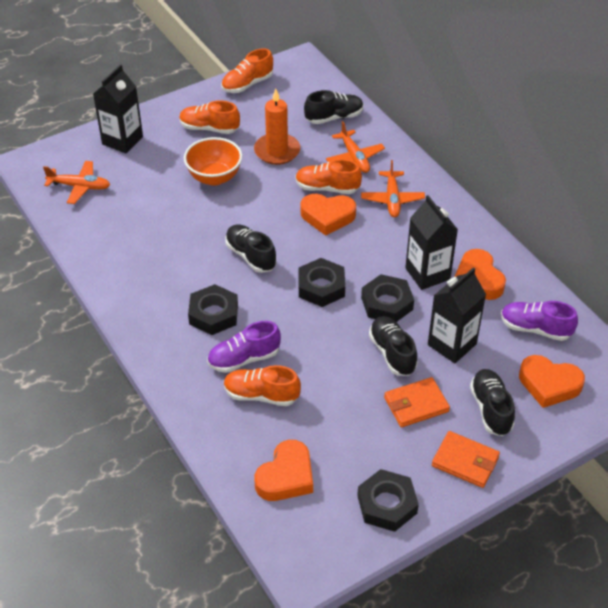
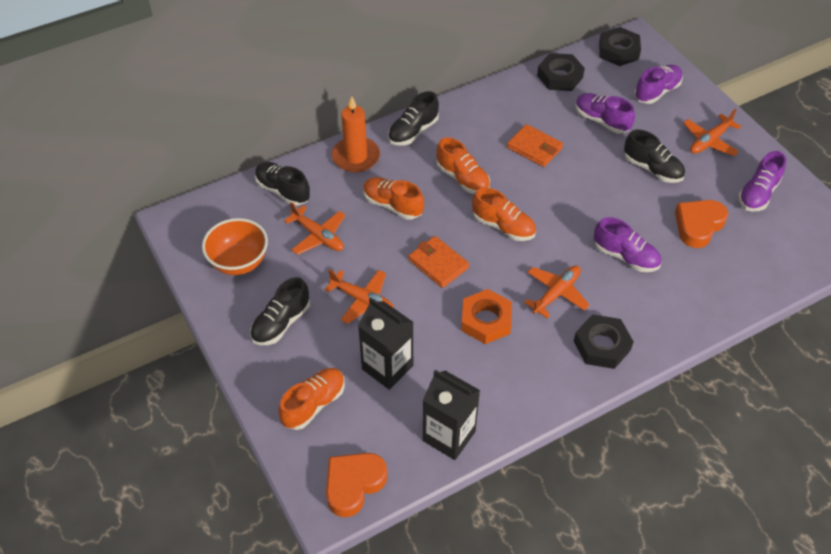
black carton: 3 -> 2
black nut: 4 -> 3
orange heart: 4 -> 2
orange nut: 0 -> 1
orange plane: 3 -> 4
purple shoe: 2 -> 4

